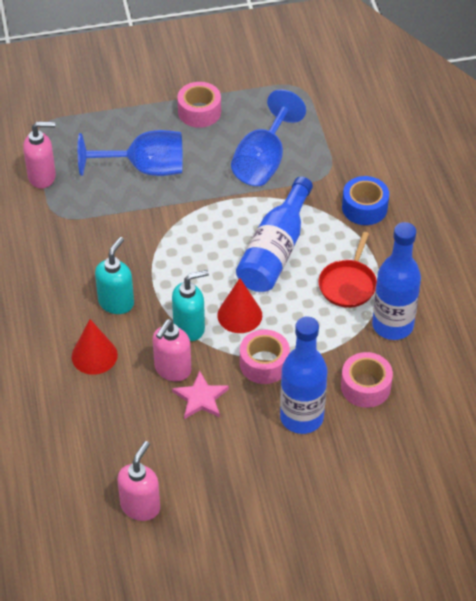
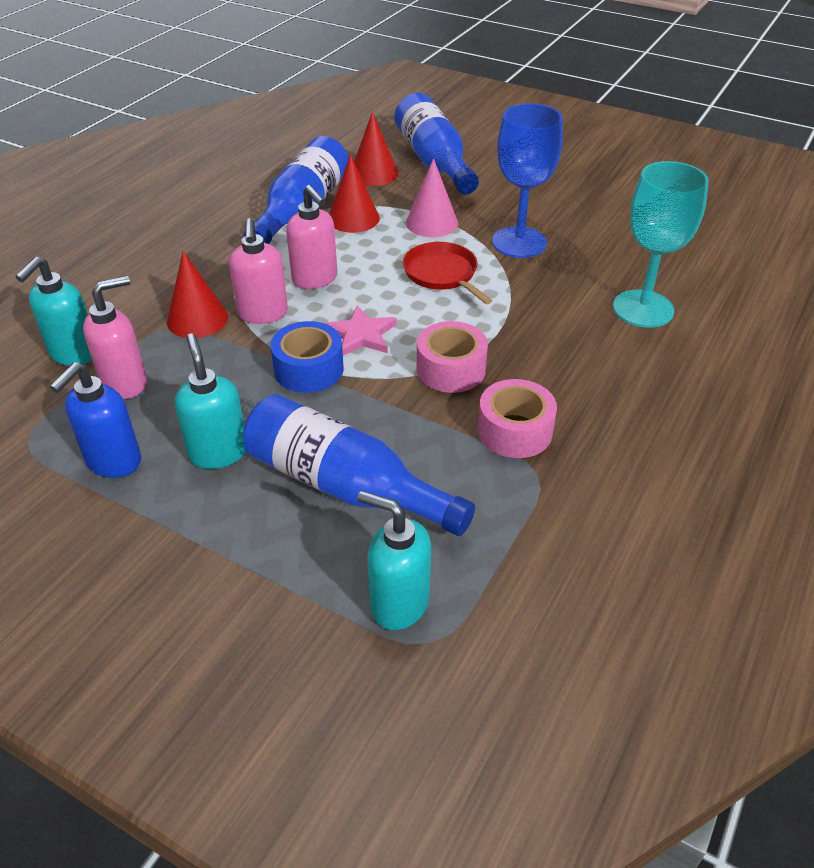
blue goblet: 2 -> 1
blue soap dispenser: 0 -> 1
pink cone: 0 -> 1
pink tape: 3 -> 2
red cone: 2 -> 3
turquoise goblet: 0 -> 1
turquoise soap dispenser: 2 -> 3

